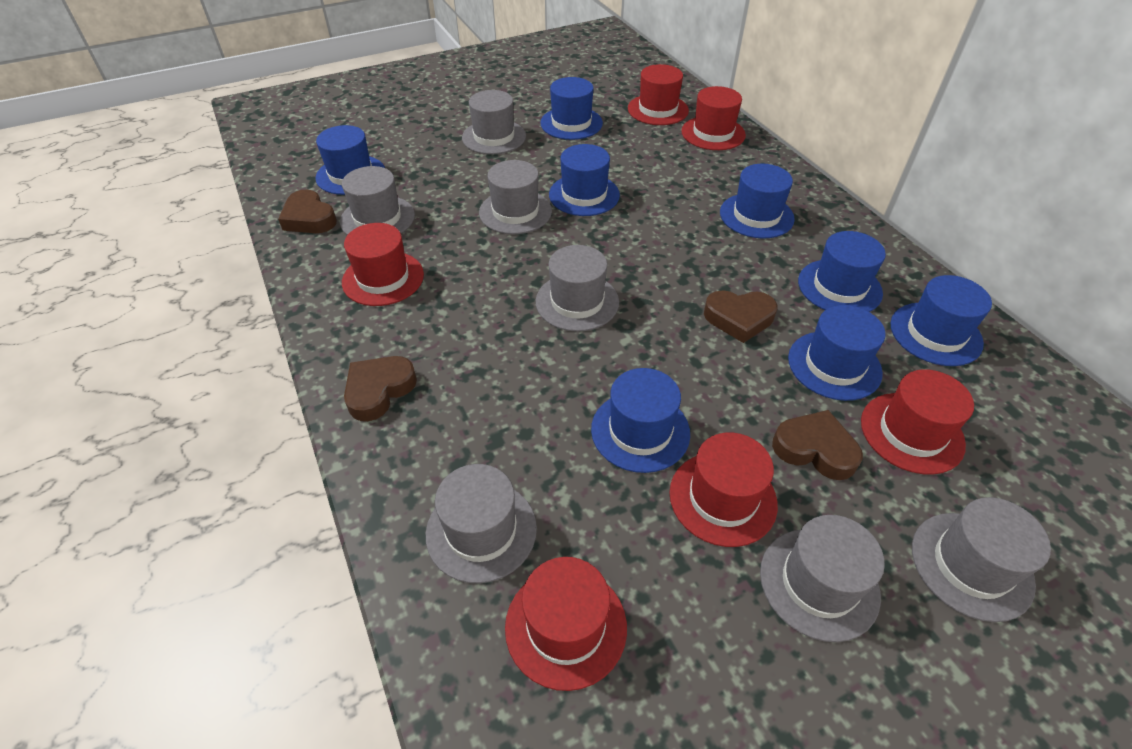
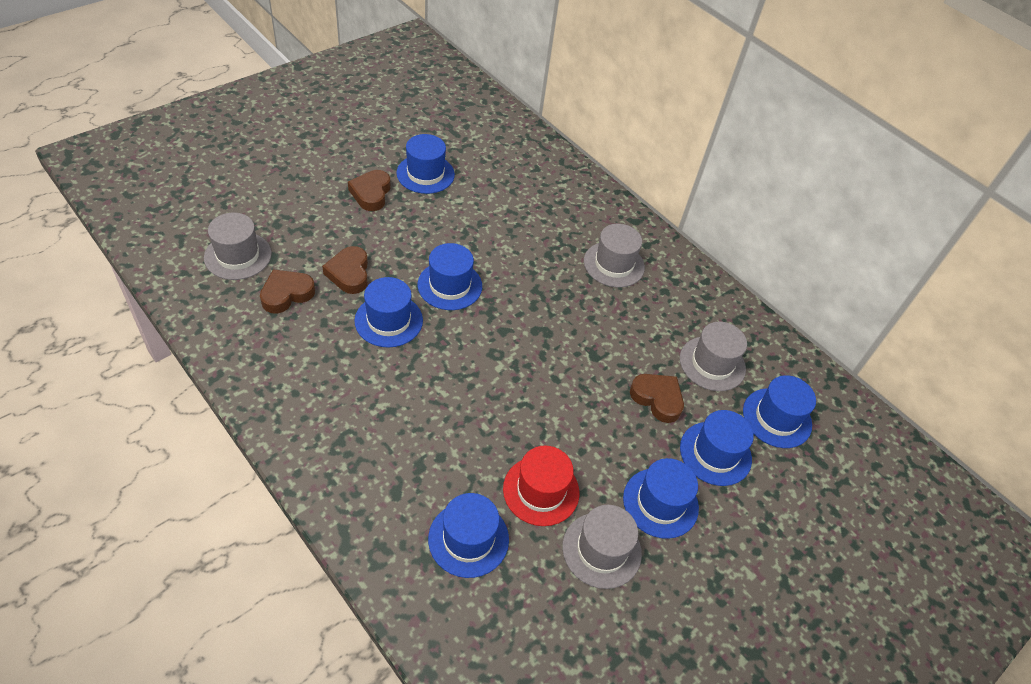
blue hat: 8 -> 7
grey hat: 7 -> 4
red hat: 6 -> 1

